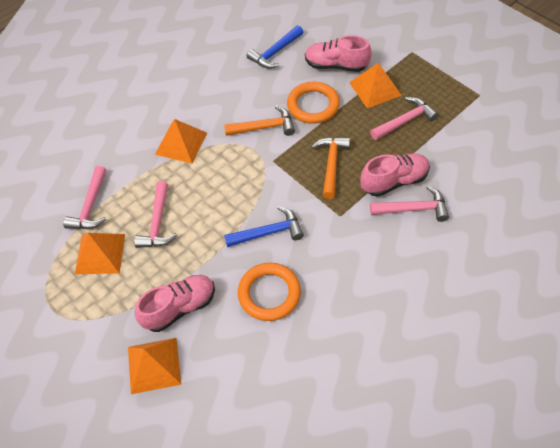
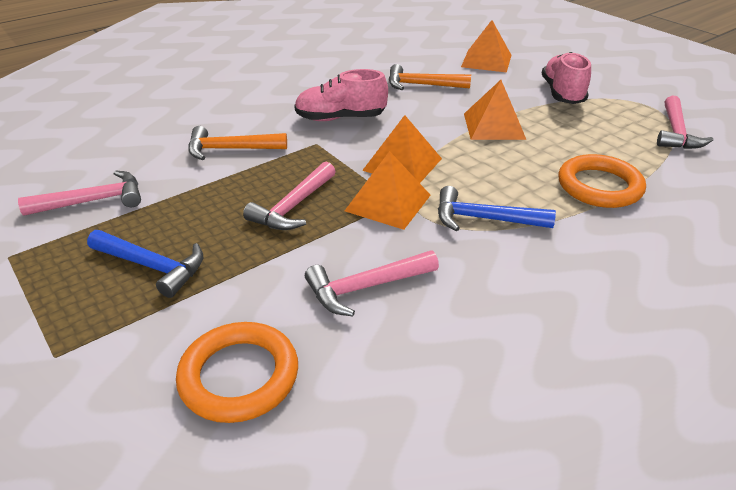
pink shoe: 3 -> 2

